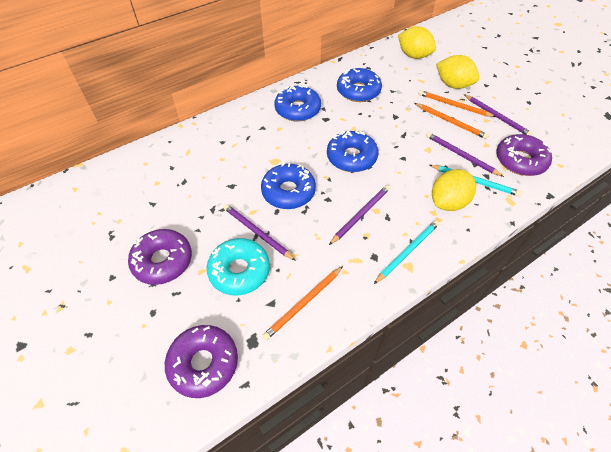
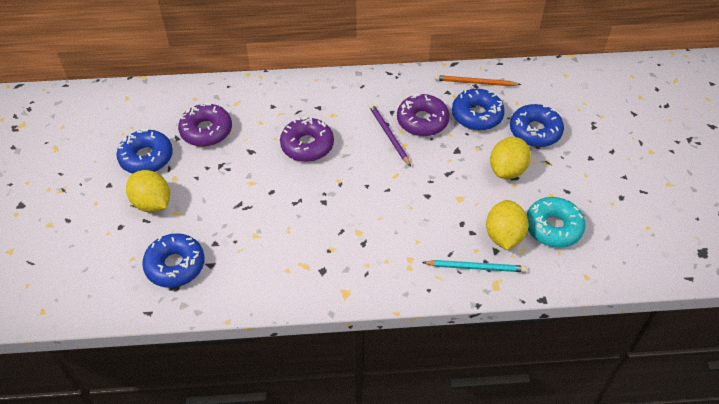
orange pencil: 3 -> 1
purple pencil: 4 -> 1
turquoise pencil: 2 -> 1

